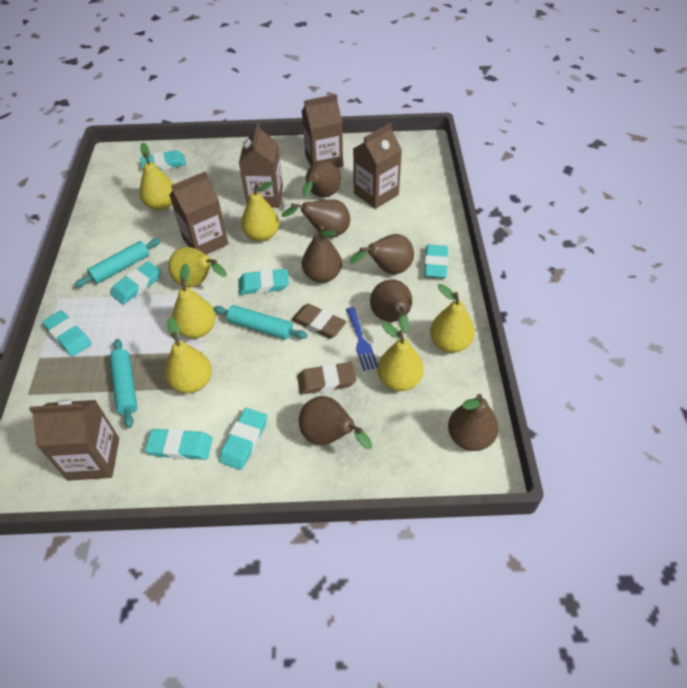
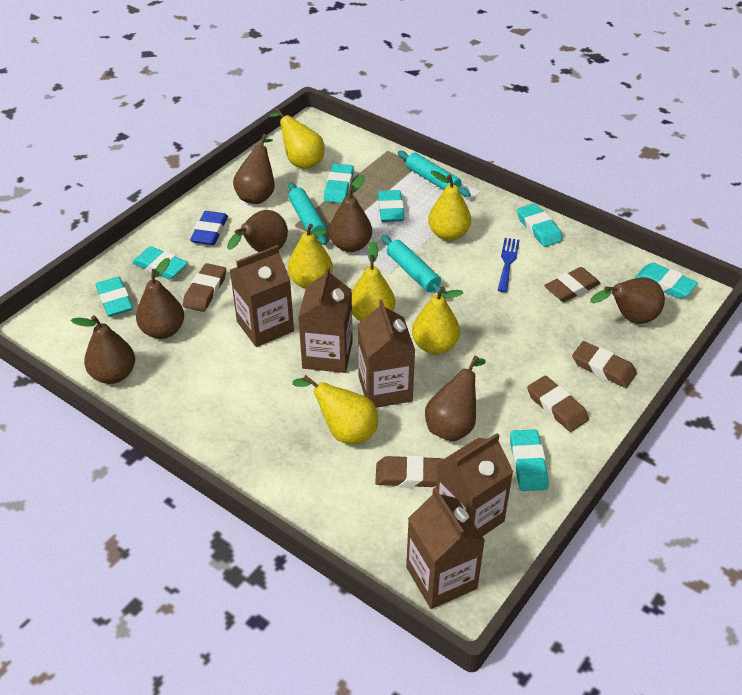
blue eraser: 0 -> 1
brown eraser: 2 -> 5
yellow pear: 7 -> 6

